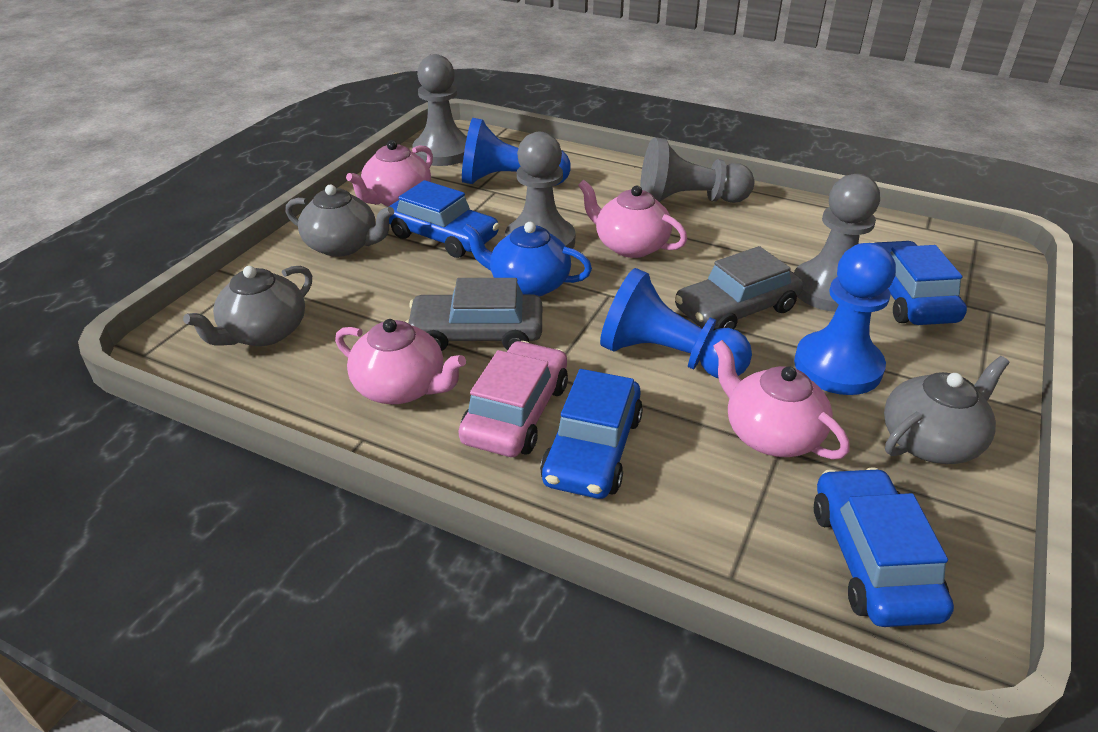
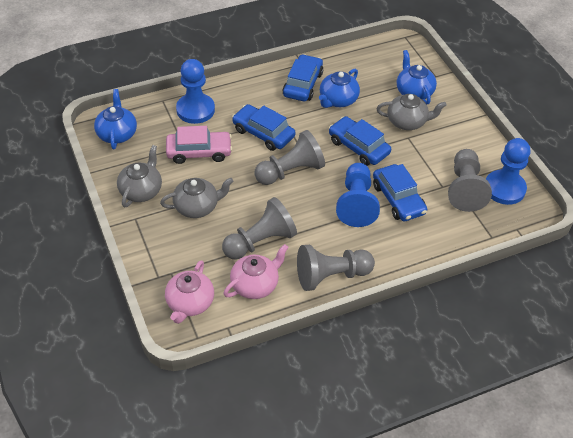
blue teapot: 1 -> 3
grey car: 2 -> 0
pink teapot: 4 -> 2

